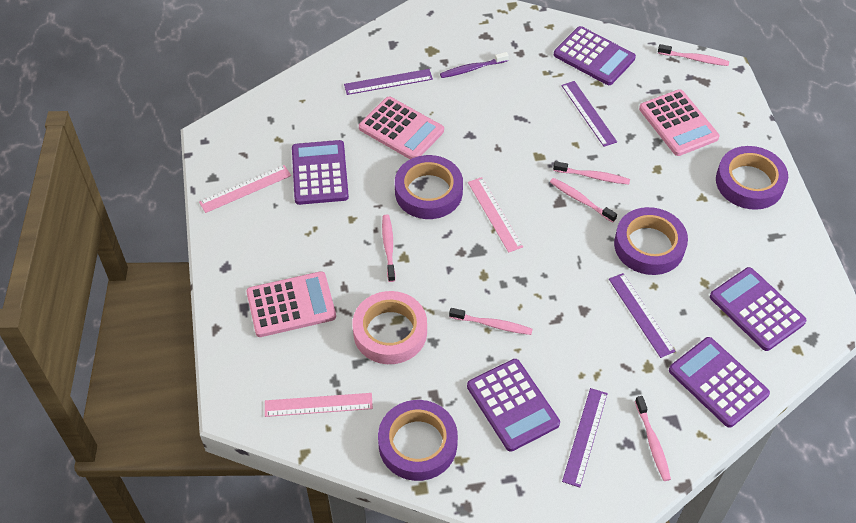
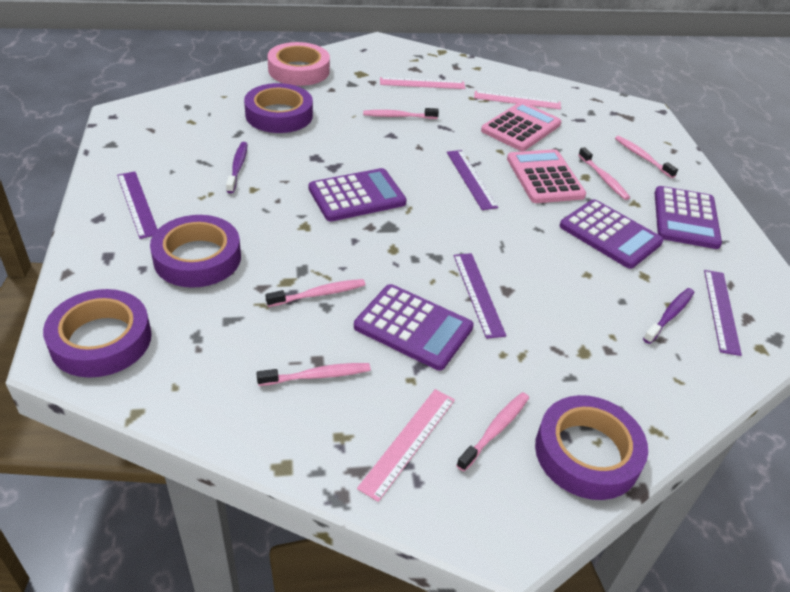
pink calculator: 3 -> 2
purple calculator: 5 -> 4
purple toothbrush: 1 -> 2

